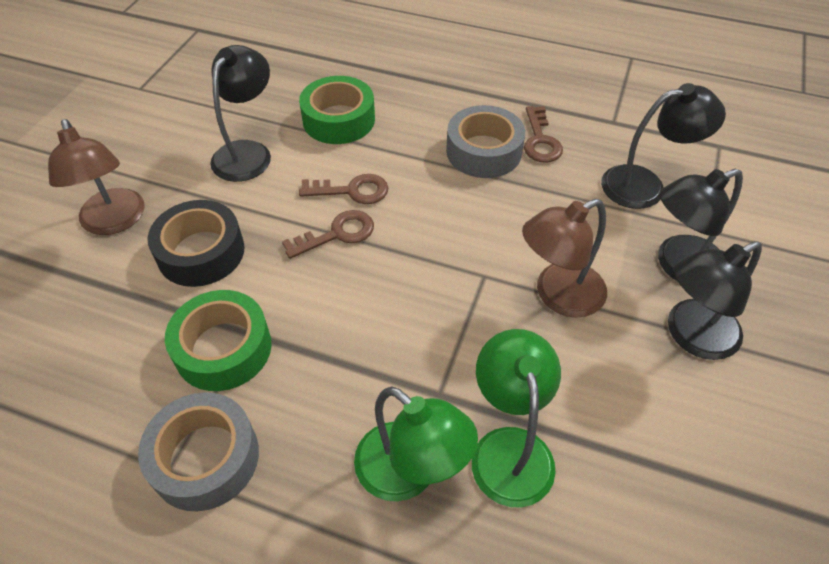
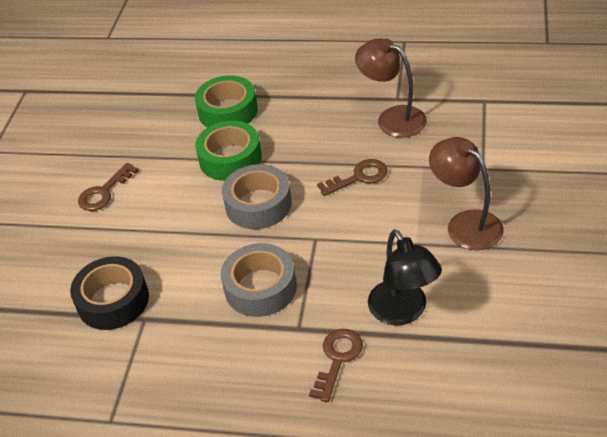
black lamp: 4 -> 1
green lamp: 2 -> 0

